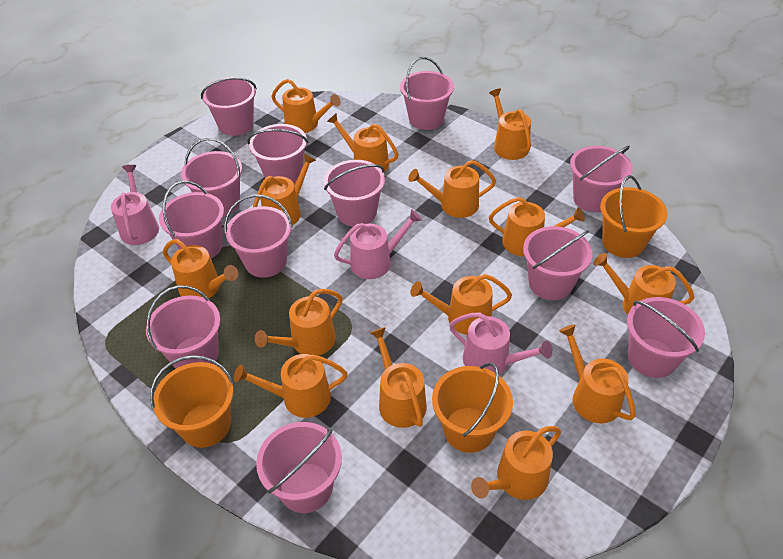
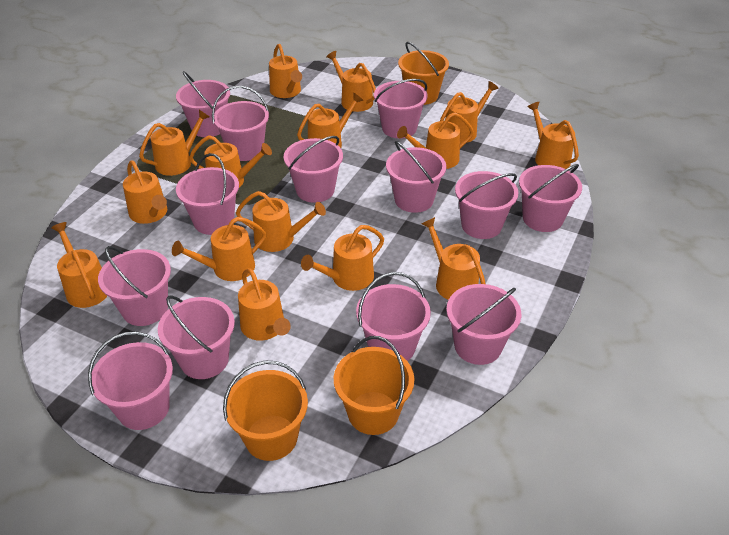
orange watering can: 14 -> 15
pink bucket: 12 -> 13
pink watering can: 3 -> 0

